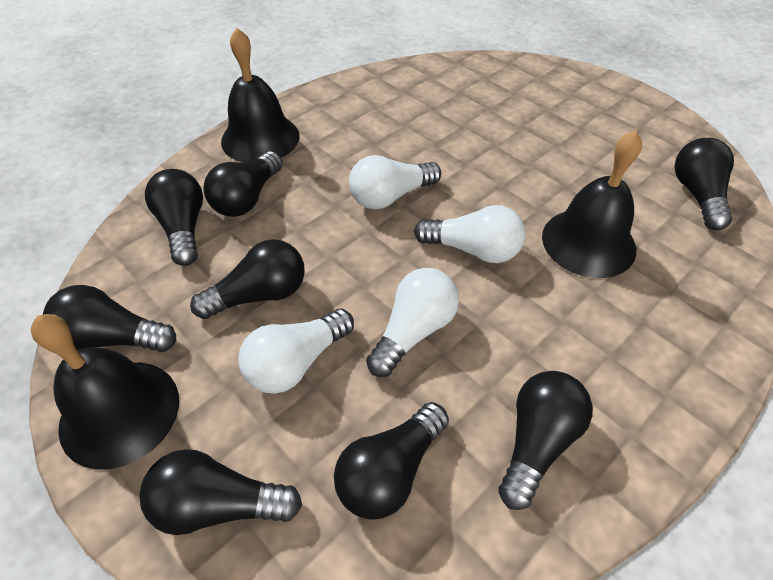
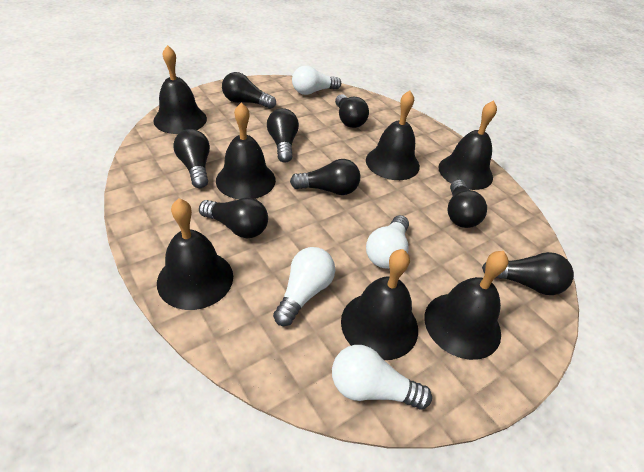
black bell: 3 -> 7

